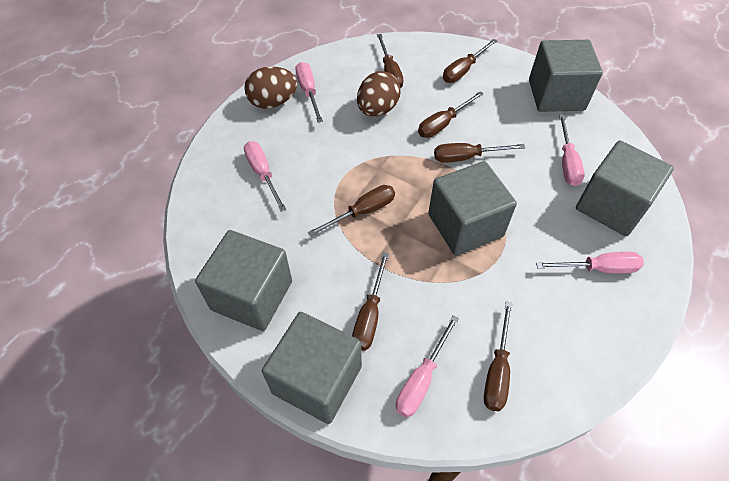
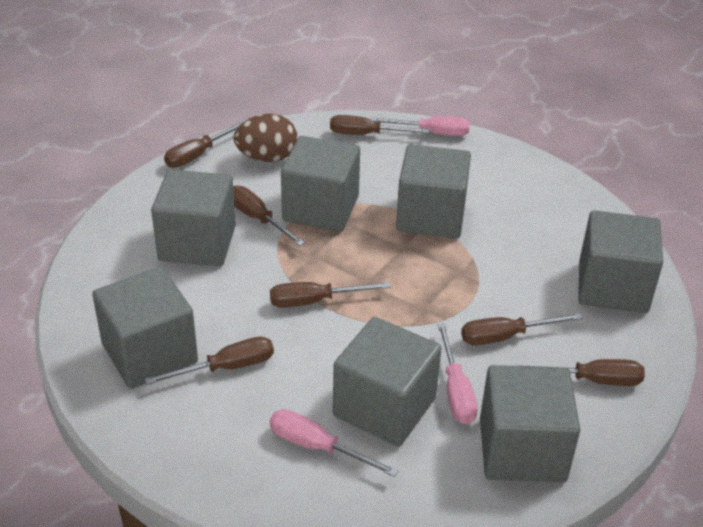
brown egg: 2 -> 1
grey cube: 5 -> 7
pink screwdriver: 5 -> 3

